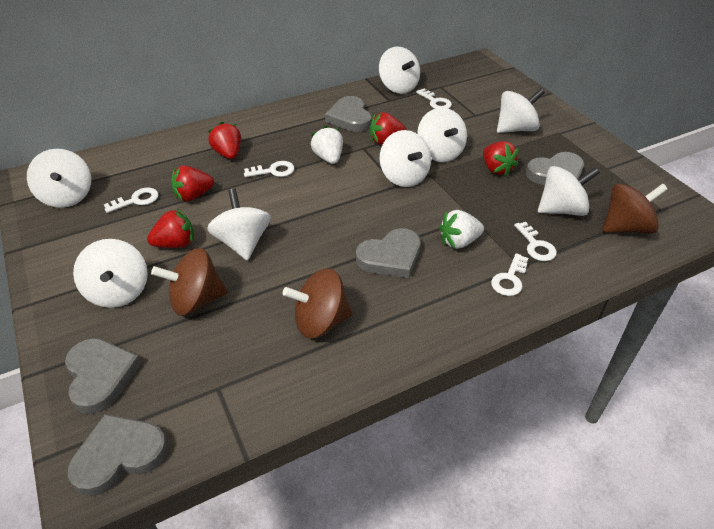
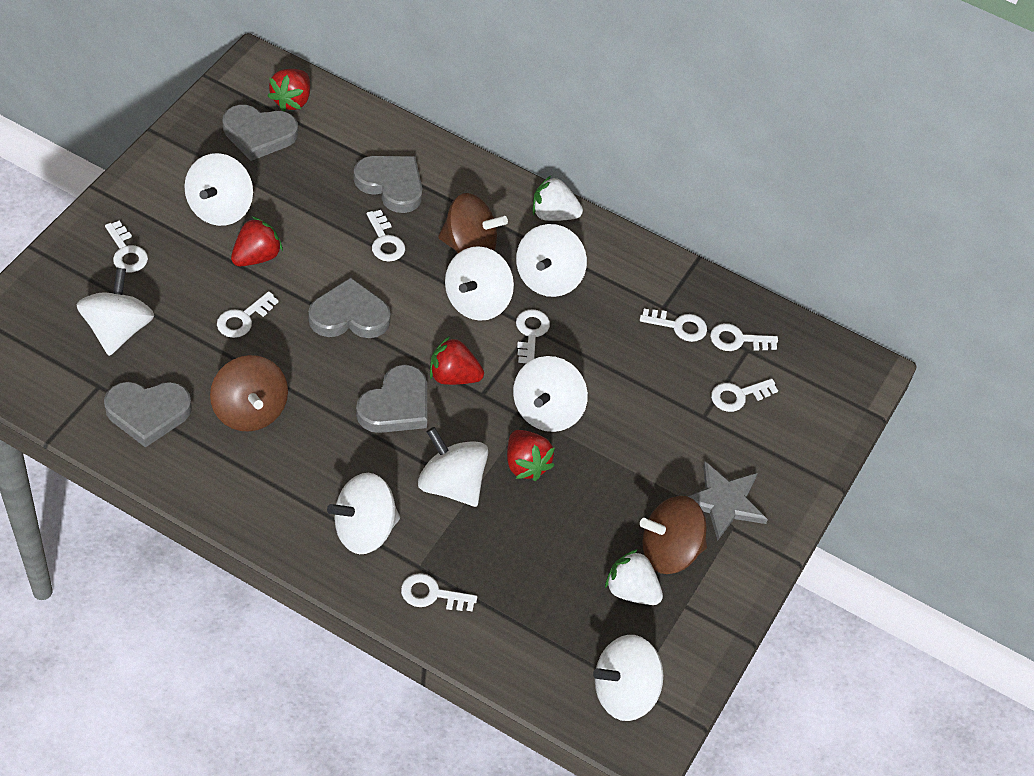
grey star: 0 -> 1
red strawberry: 5 -> 4
white key: 5 -> 8

